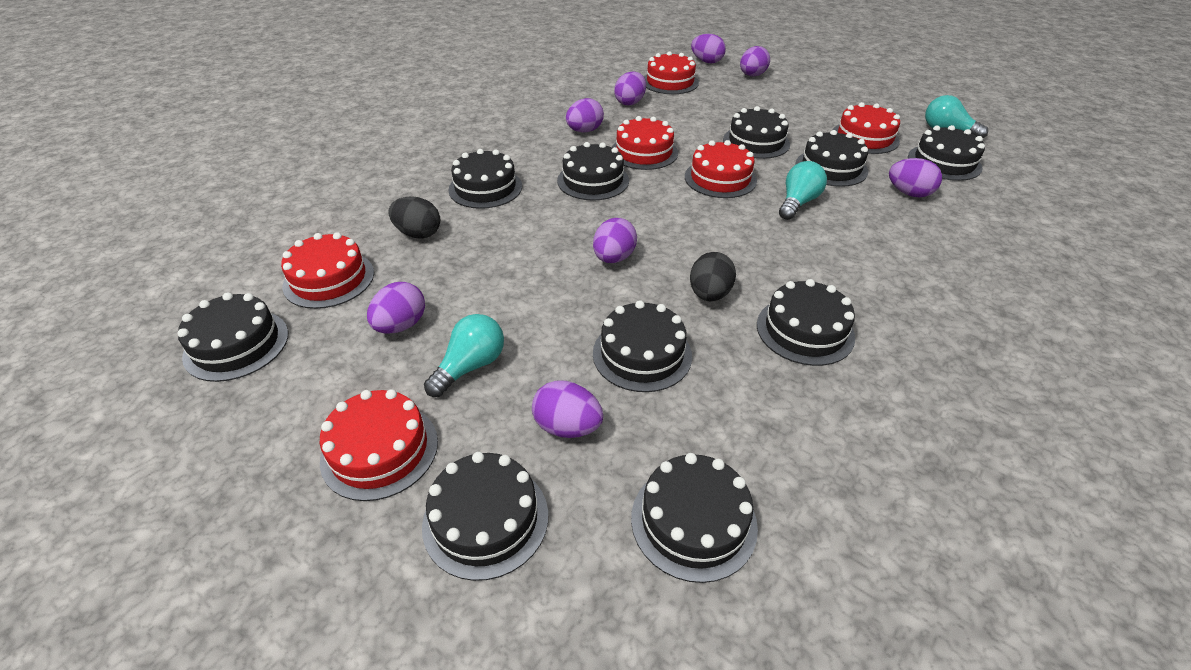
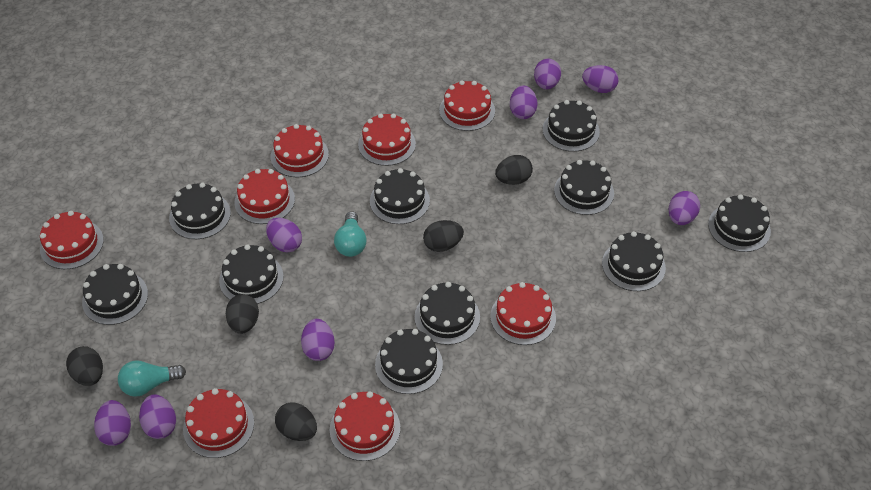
black egg: 2 -> 5
red cake: 6 -> 8
turquoise light bulb: 3 -> 2

